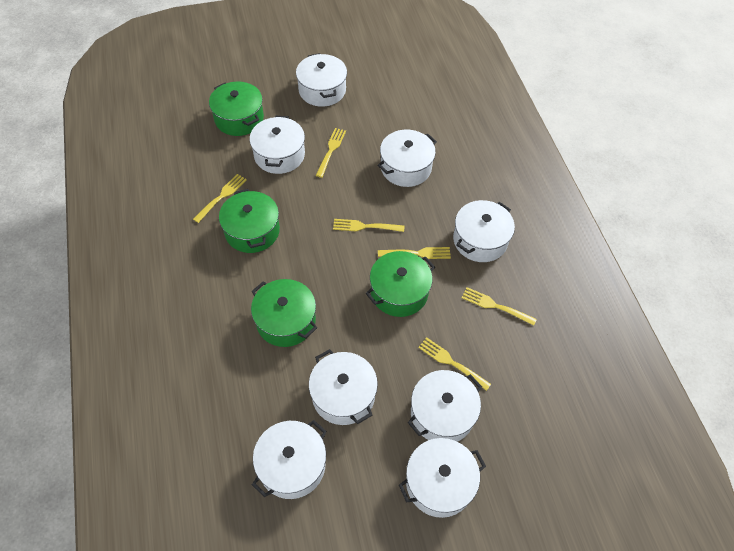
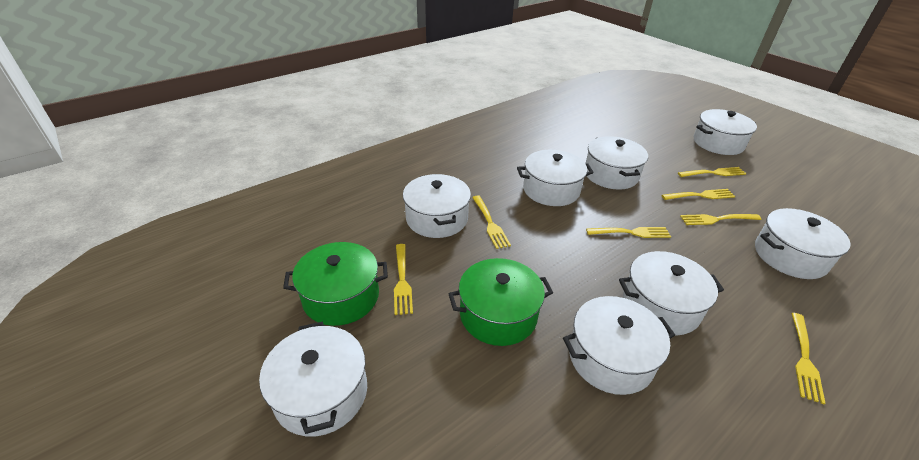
green pot: 4 -> 2
yellow fork: 6 -> 7

